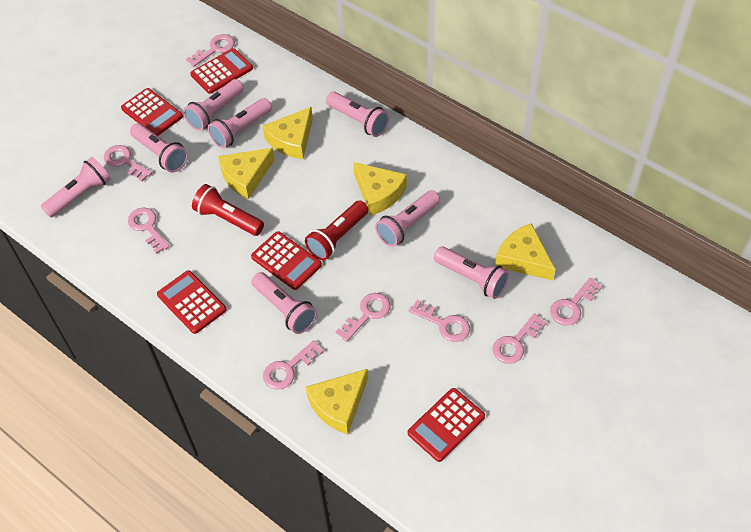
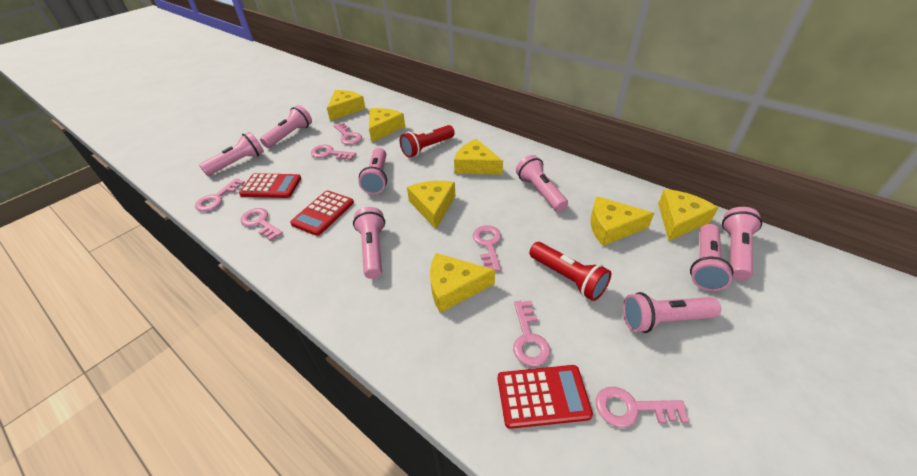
pink key: 8 -> 7
red calculator: 5 -> 3
yellow cheese: 5 -> 7

